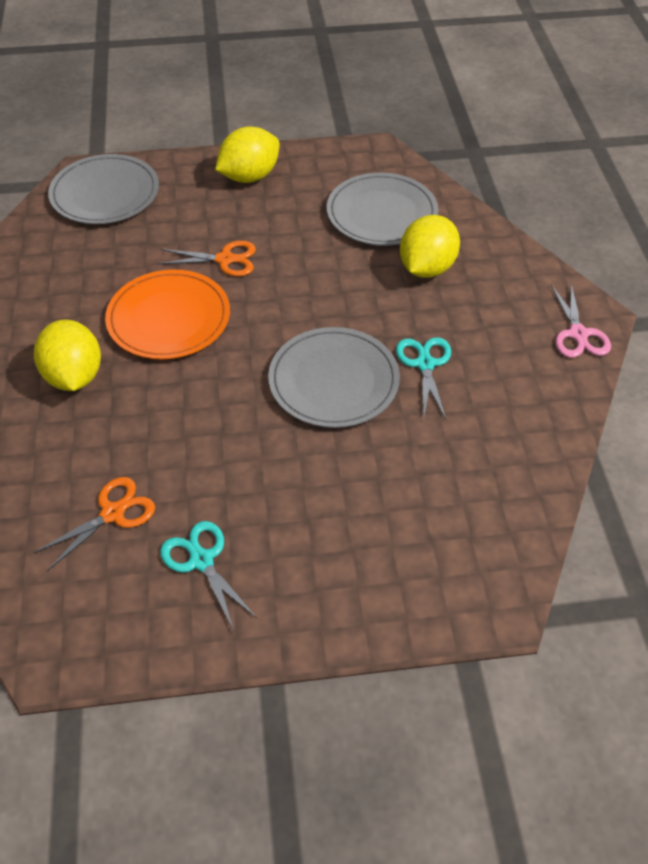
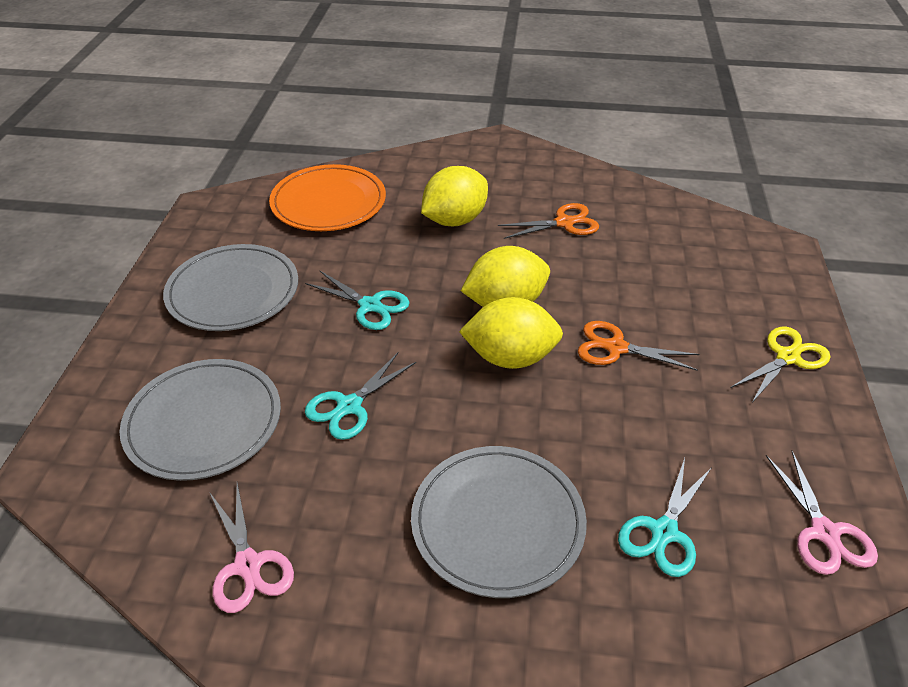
pink scissors: 1 -> 2
turquoise scissors: 2 -> 3
yellow scissors: 0 -> 1

